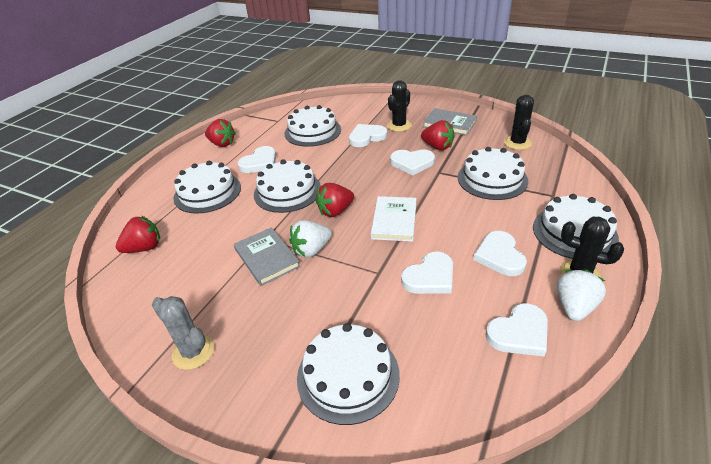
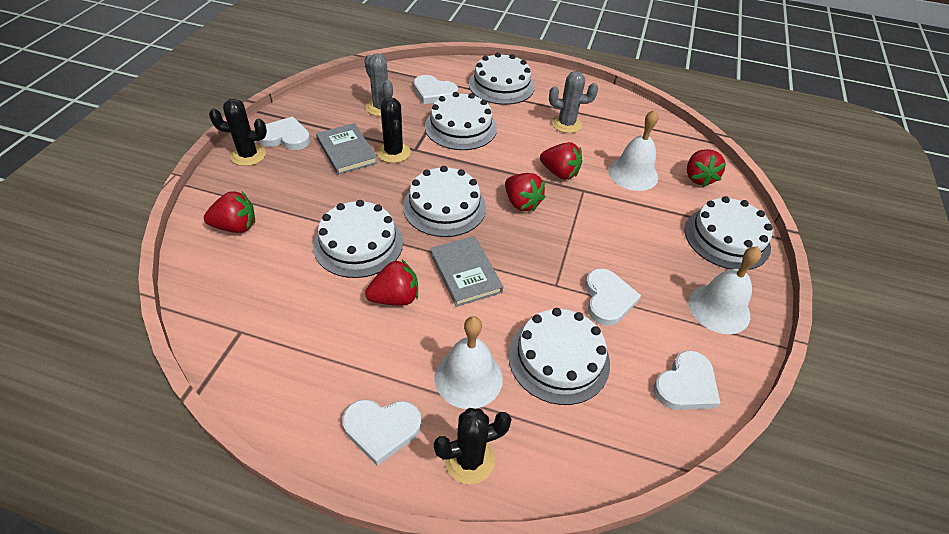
grey cactus: 1 -> 2
red strawberry: 4 -> 5
white bell: 0 -> 3
white book: 1 -> 0
white heart: 6 -> 5
white strawberry: 2 -> 0

